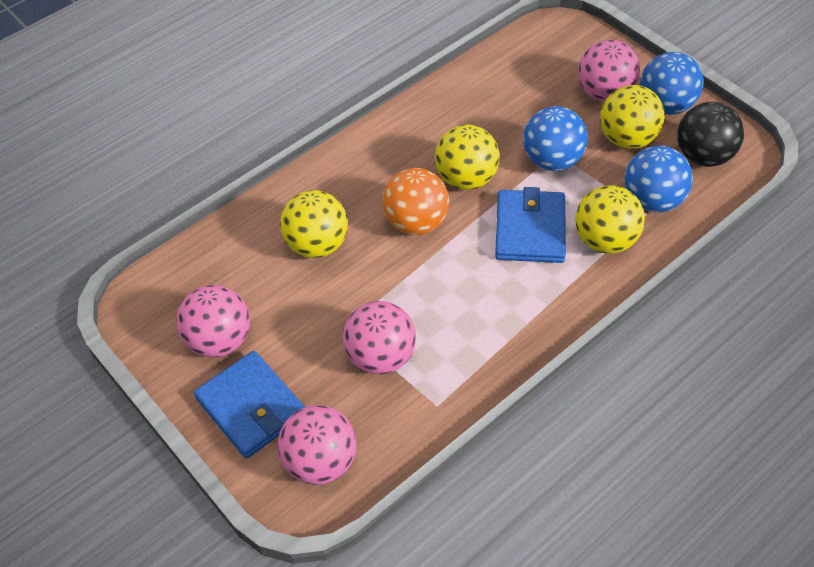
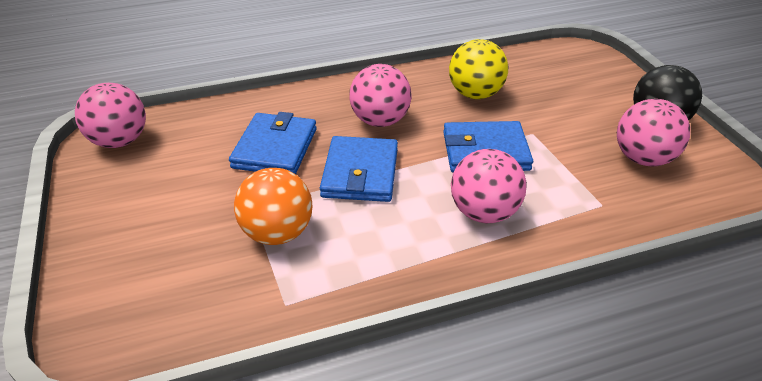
blue ball: 3 -> 0
blue wallet: 2 -> 3
yellow ball: 4 -> 1

